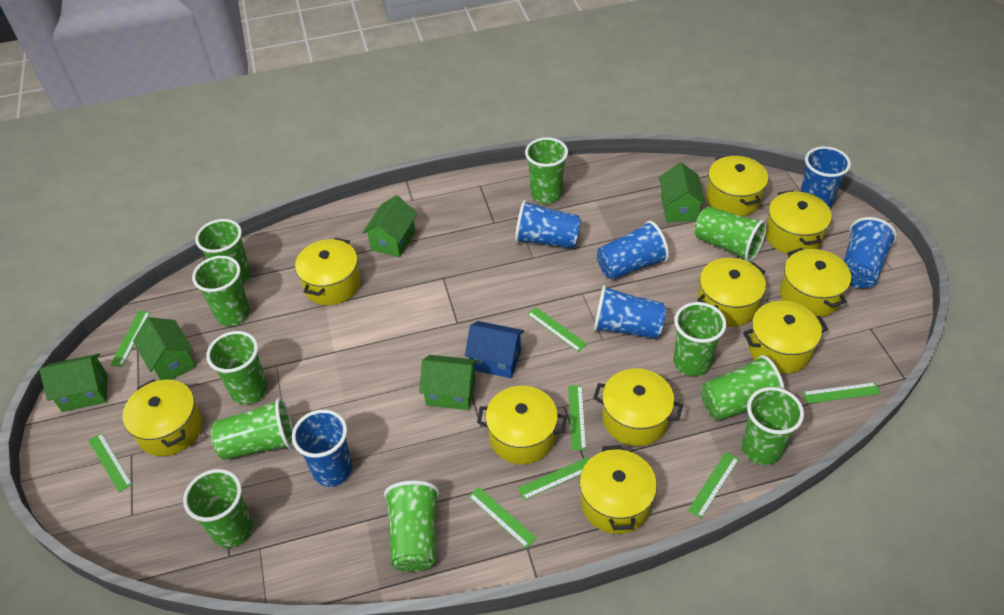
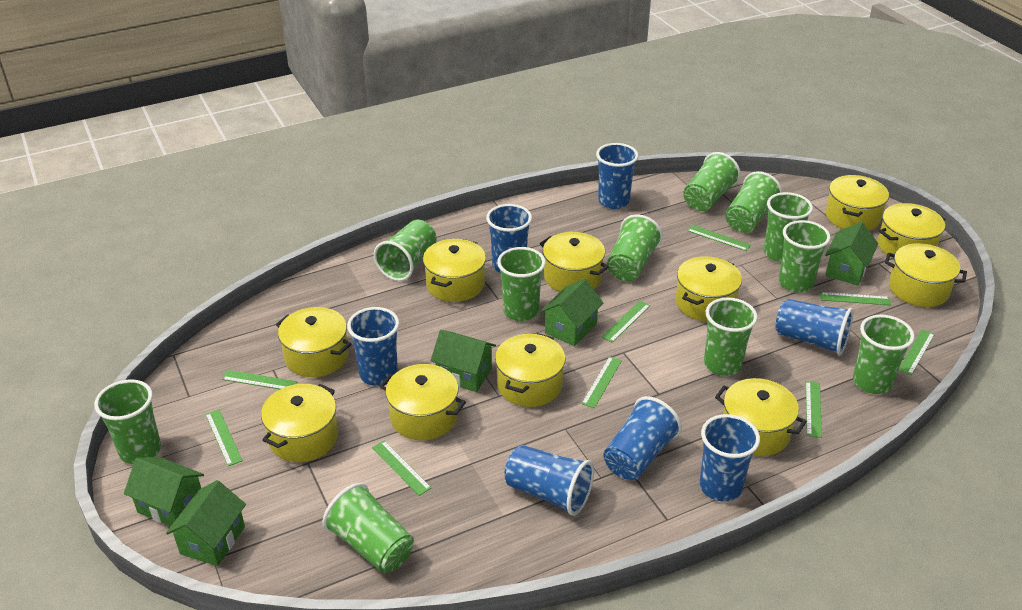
blue cup: 6 -> 7
blue house: 1 -> 0
green ruler: 8 -> 9
yellow pot: 10 -> 11

